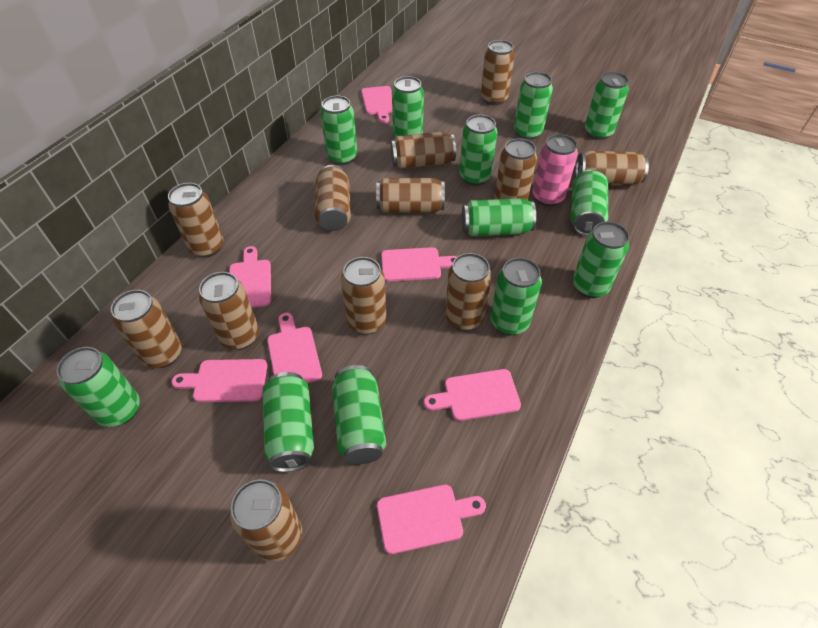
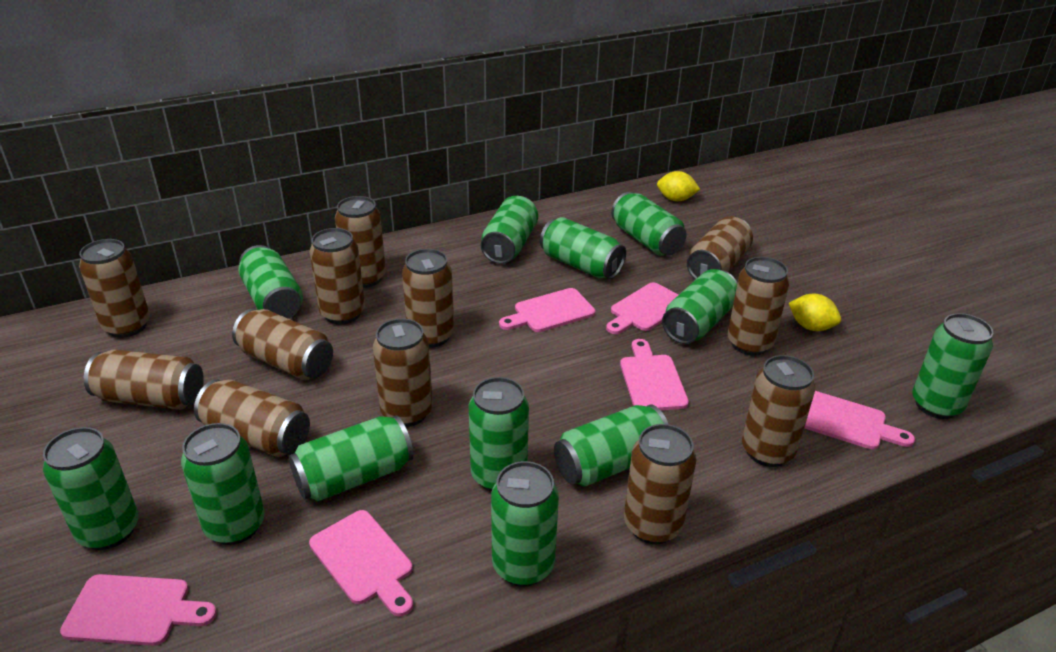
pink can: 1 -> 0
pink cutting board: 7 -> 6
yellow lemon: 0 -> 2

